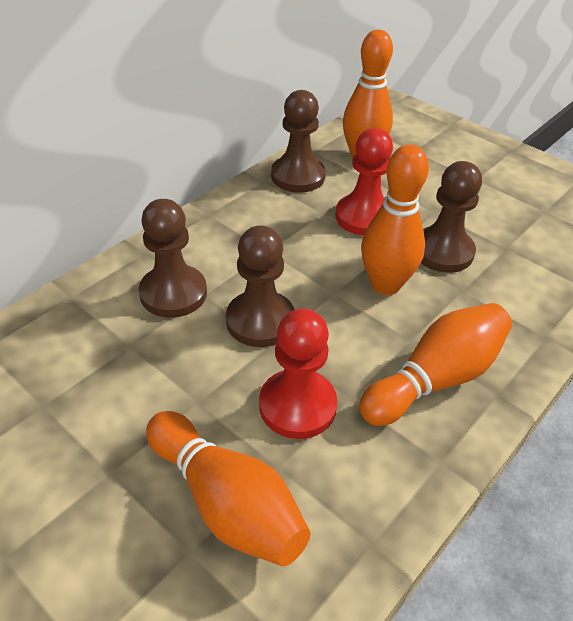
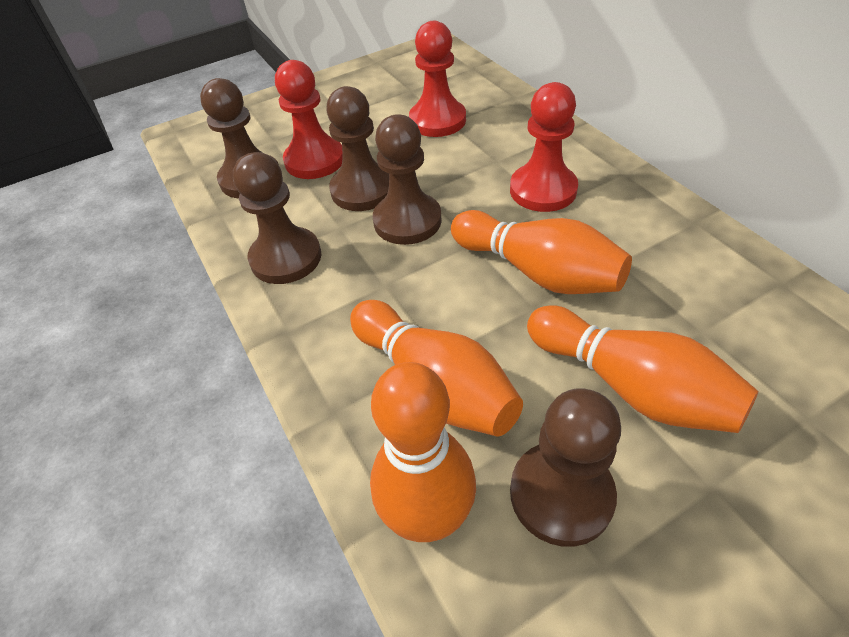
brown pawn: 4 -> 5
red pawn: 2 -> 3

